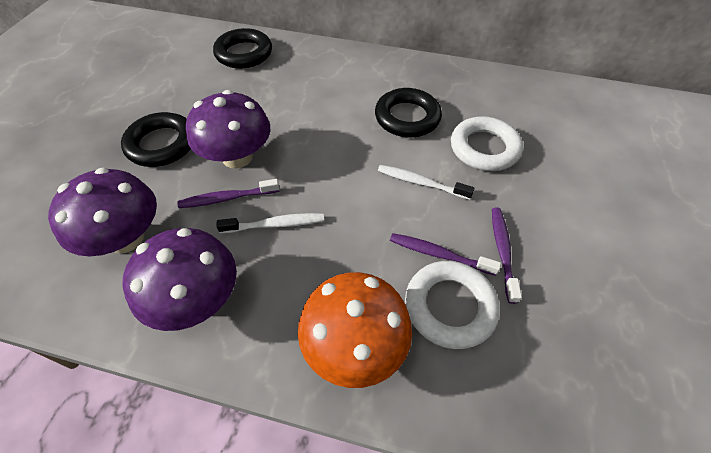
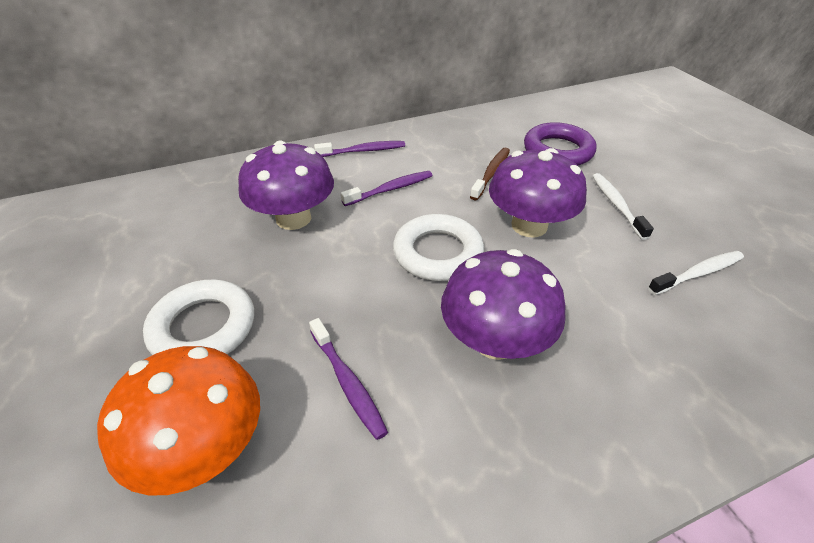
black ring: 3 -> 0
brown toothbrush: 0 -> 1
purple ring: 0 -> 1

